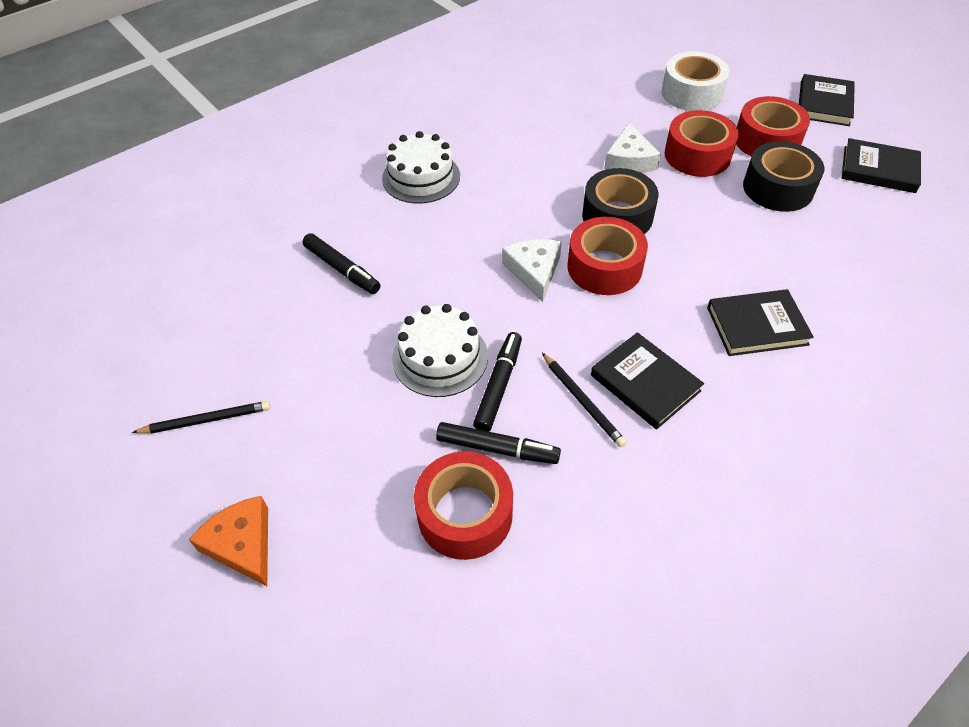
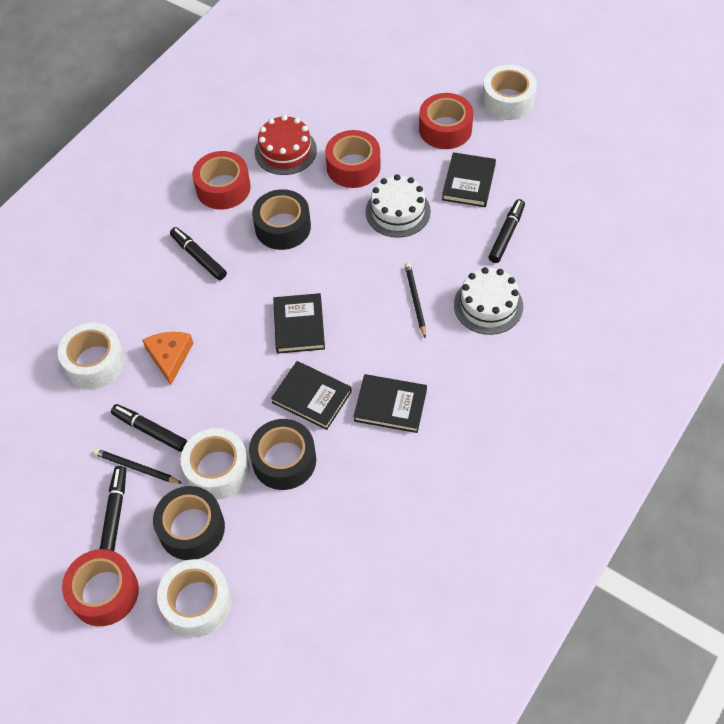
black marker: 3 -> 4
black tape: 2 -> 3
red cake: 0 -> 1
white cheese: 2 -> 0
white tape: 1 -> 4

